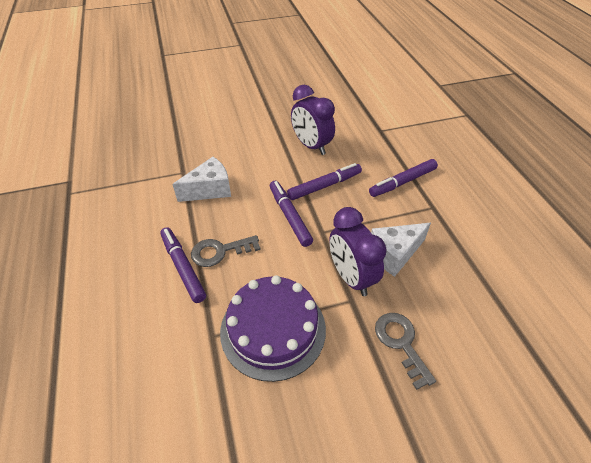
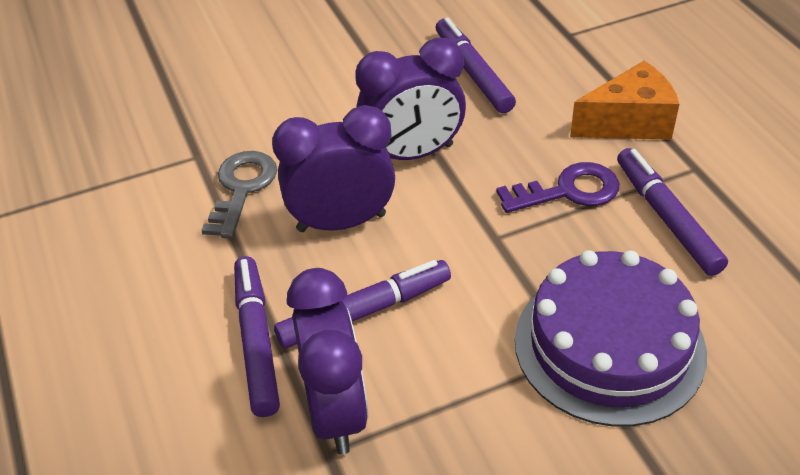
grey key: 2 -> 1
orange cheese: 0 -> 1
purple clock: 2 -> 3
purple key: 0 -> 1
white cheese: 2 -> 0

